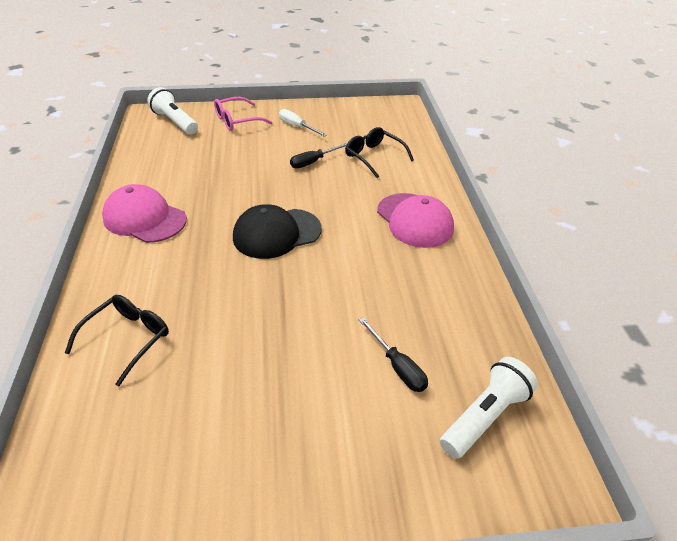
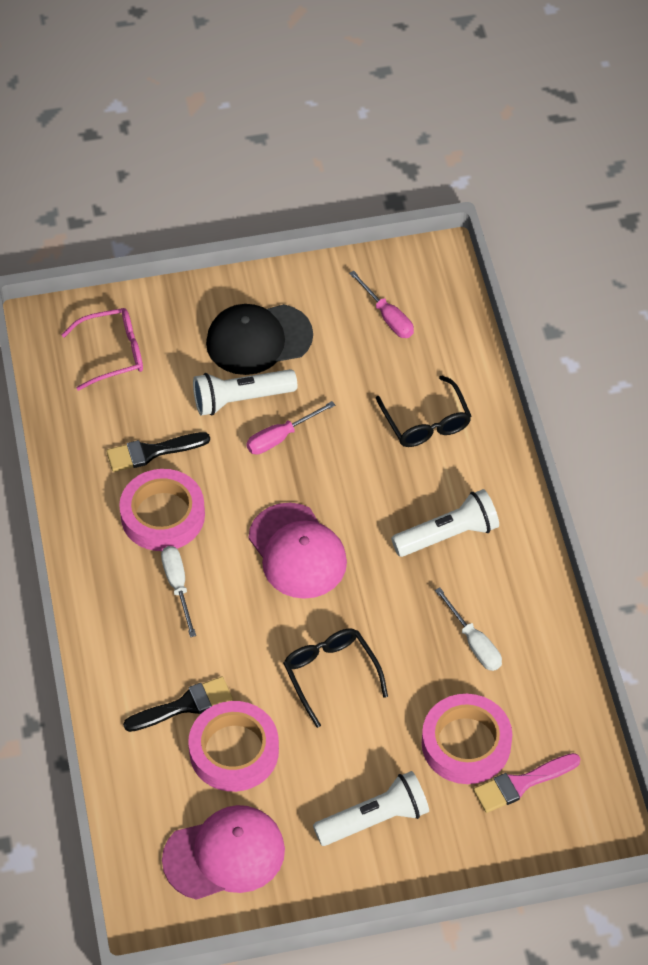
black brush: 0 -> 2
black screwdriver: 2 -> 0
pink brush: 0 -> 1
pink screwdriver: 0 -> 2
pink tape: 0 -> 3
white flashlight: 2 -> 3
white screwdriver: 1 -> 2

